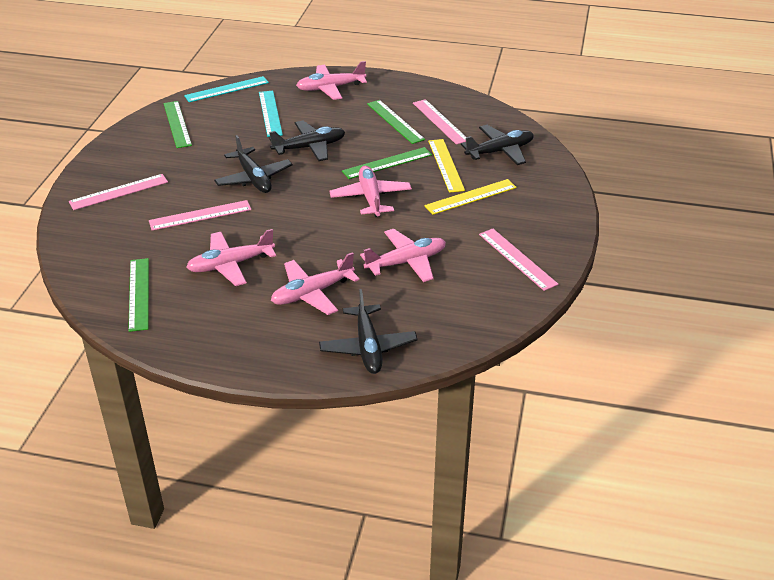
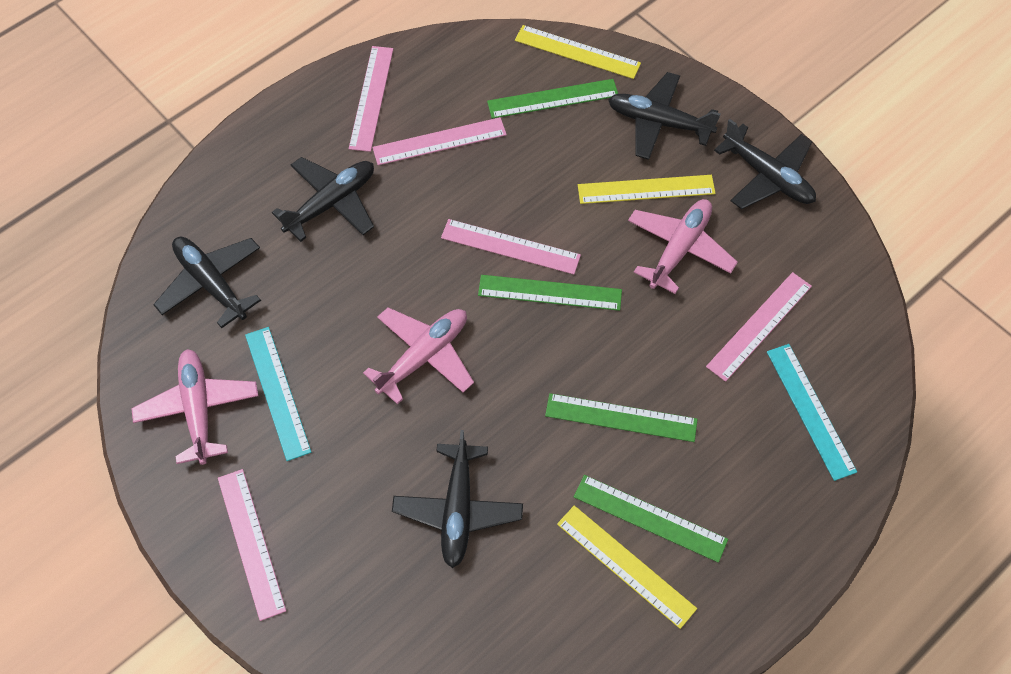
black plane: 4 -> 5
pink plane: 5 -> 3
pink ruler: 4 -> 5
yellow ruler: 2 -> 3

